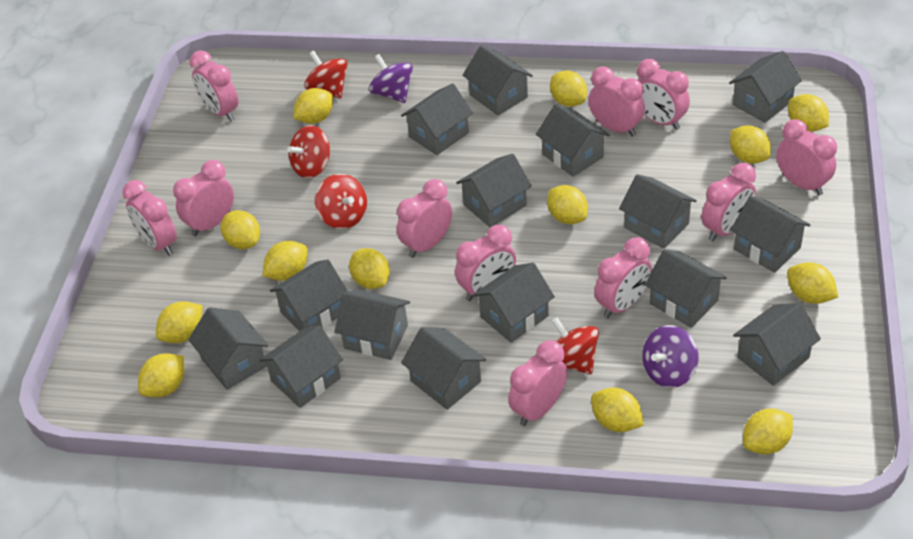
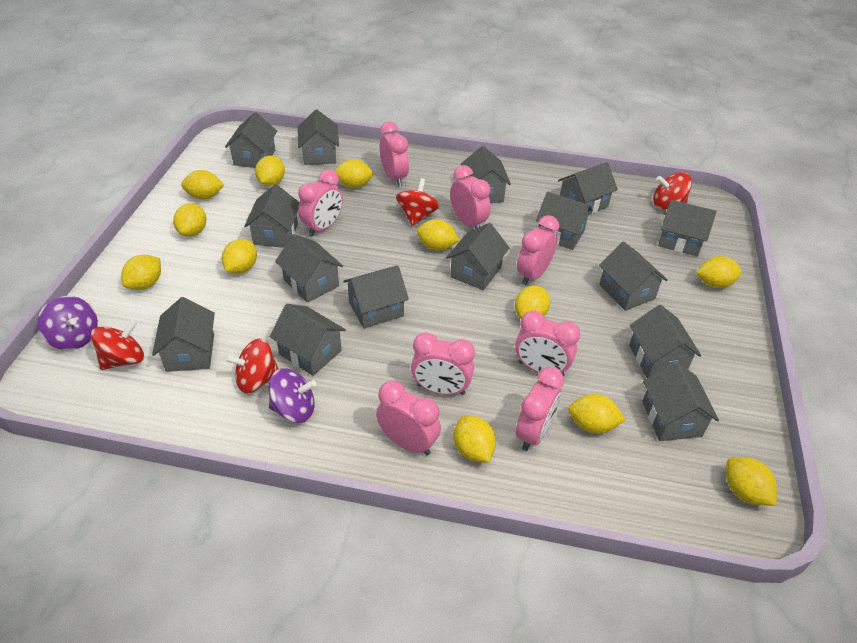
pink clock: 11 -> 8
yellow lemon: 13 -> 12

